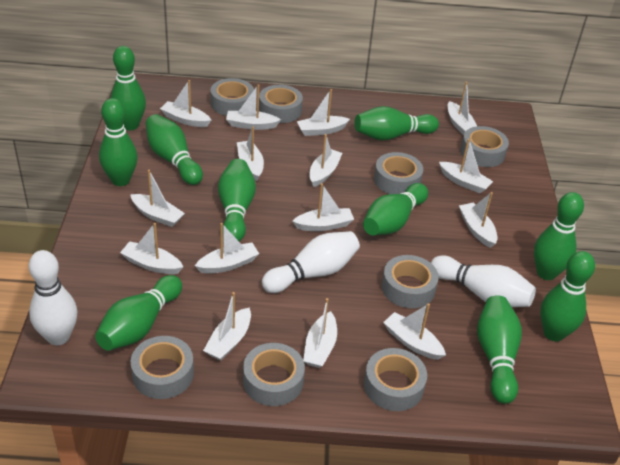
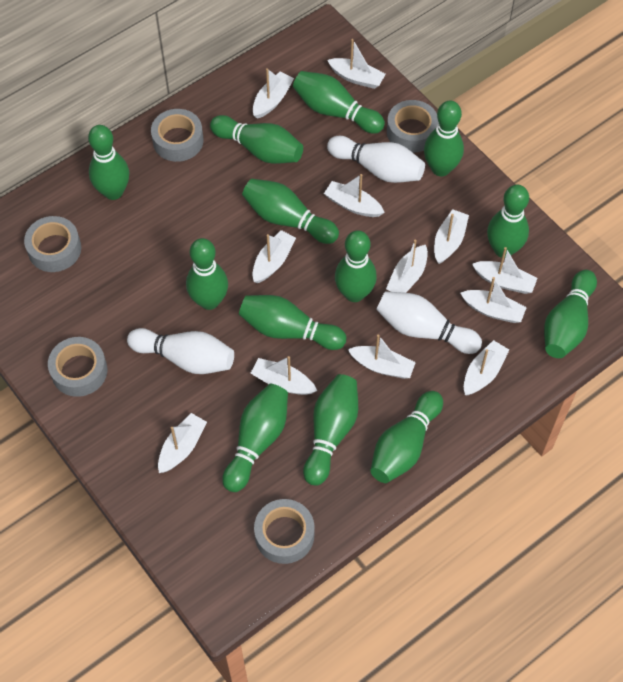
green bowling pin: 10 -> 13
grey tape: 8 -> 5
white boat: 15 -> 12

